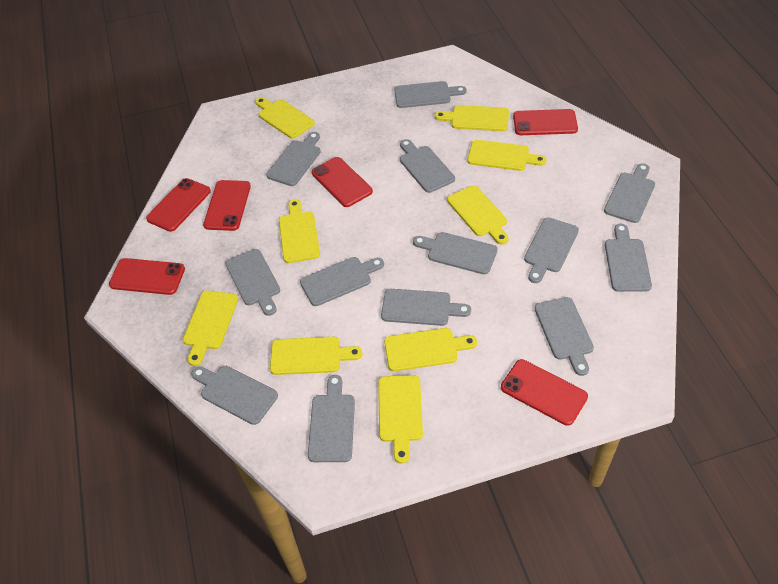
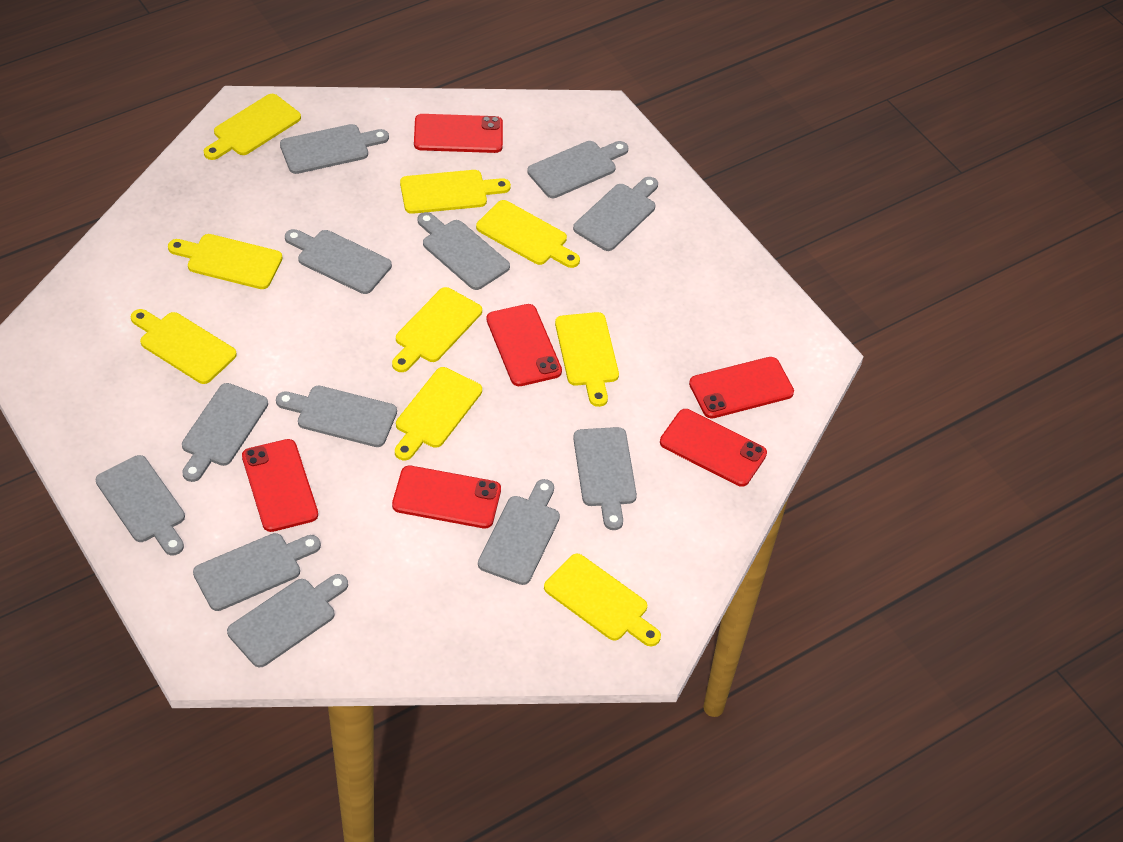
grey cutting board: 13 -> 12

